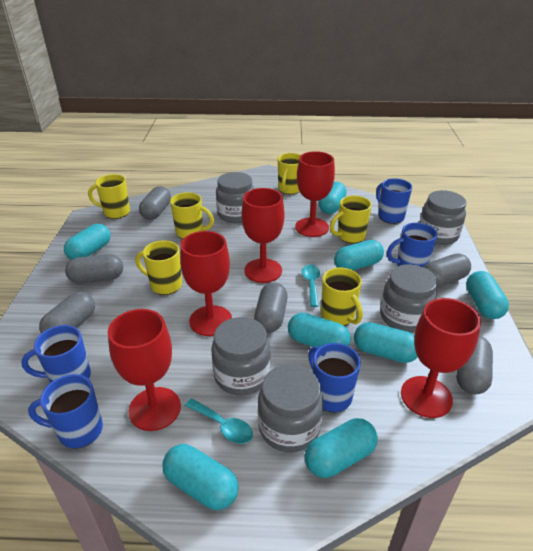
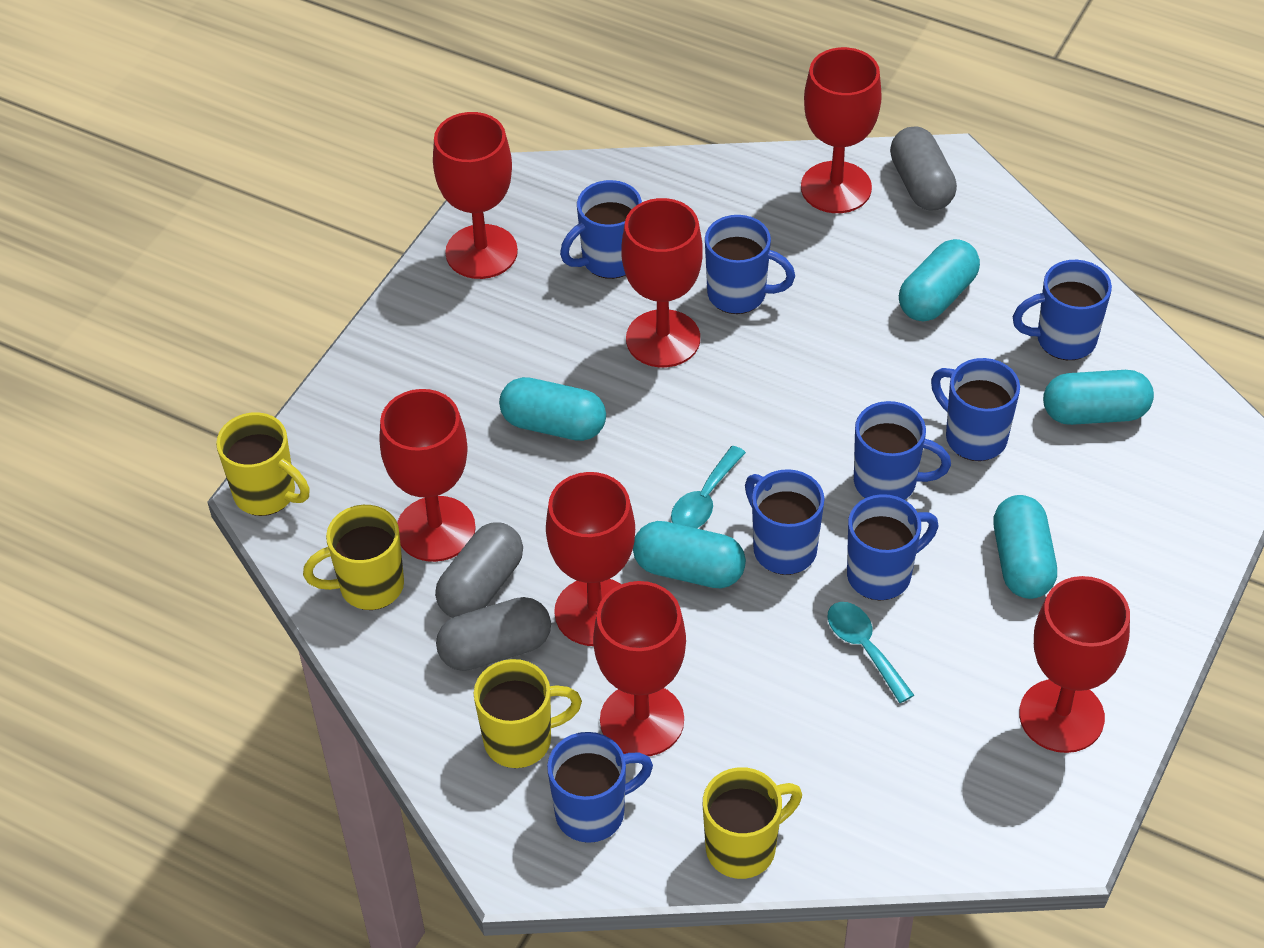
blue mug: 5 -> 8
grey capsule: 6 -> 3
grey jar: 5 -> 0
red goblet: 5 -> 7
turquoise capsule: 8 -> 5
yellow mug: 6 -> 4

